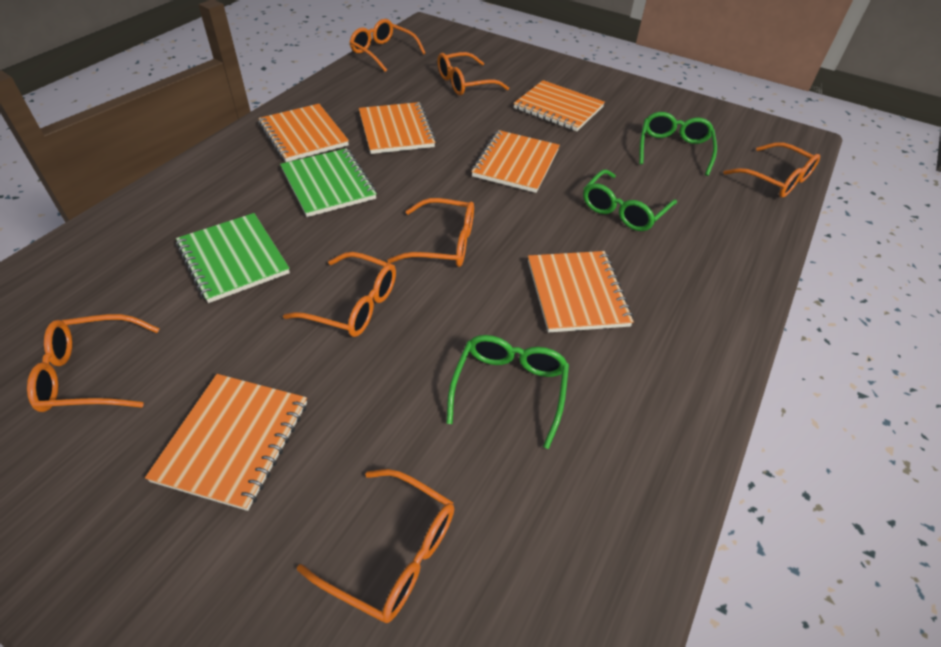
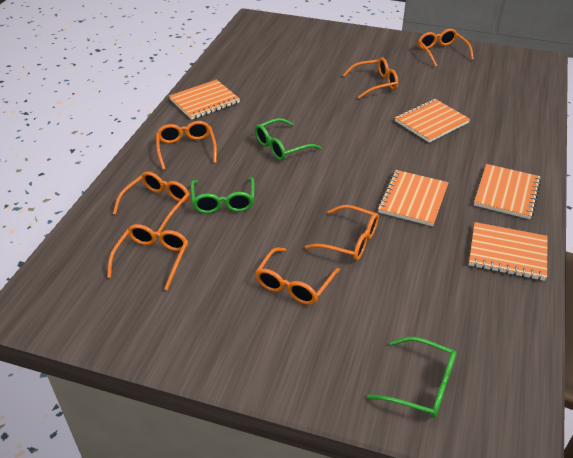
green notebook: 2 -> 0
orange notebook: 6 -> 5

